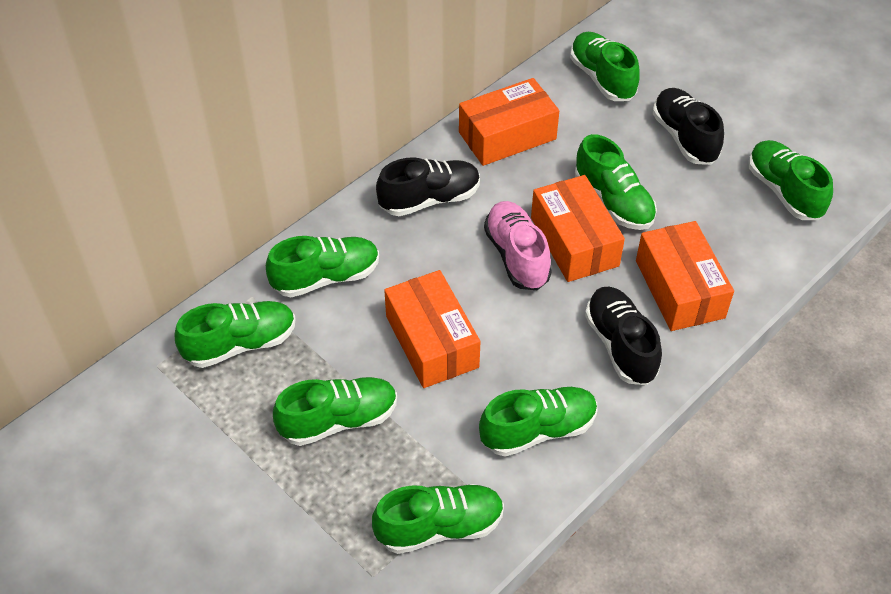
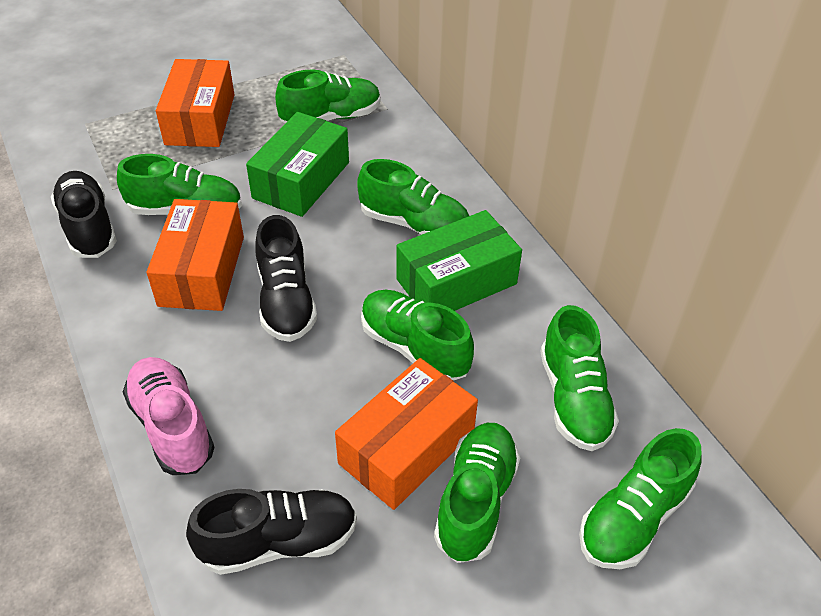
green box: 0 -> 2
green shoe: 8 -> 7
orange box: 4 -> 3

